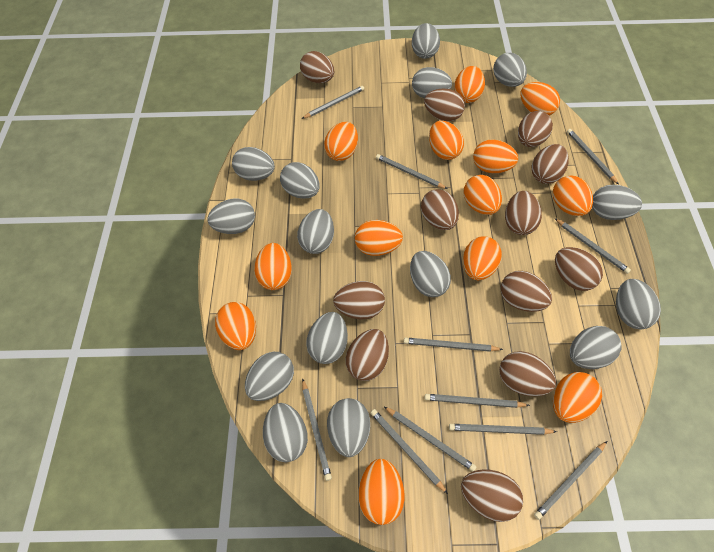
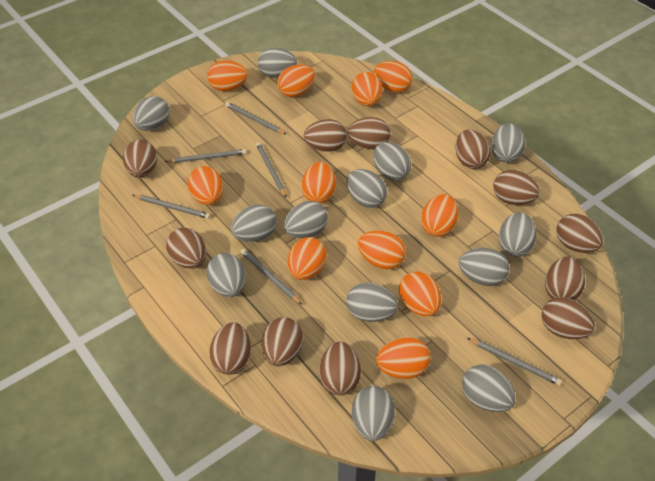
grey egg: 15 -> 13
grey pencil: 11 -> 6
orange egg: 13 -> 11

